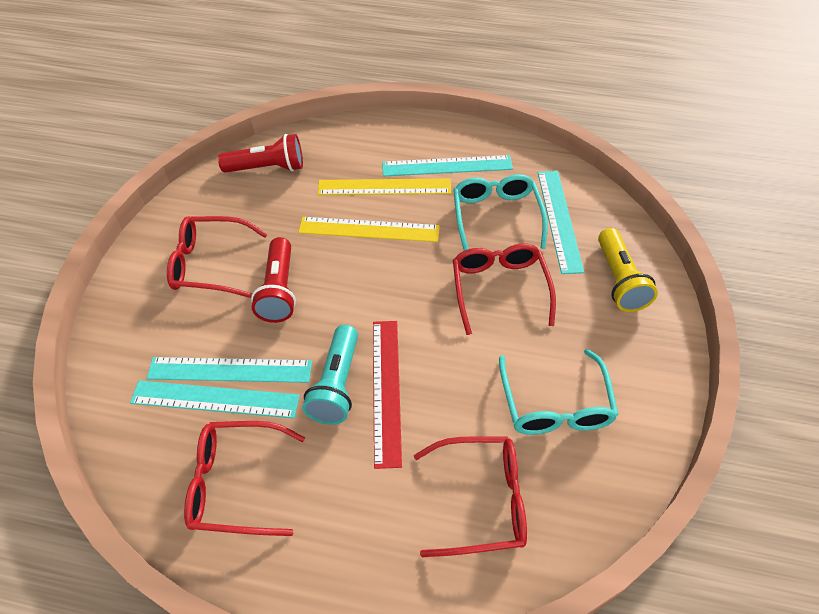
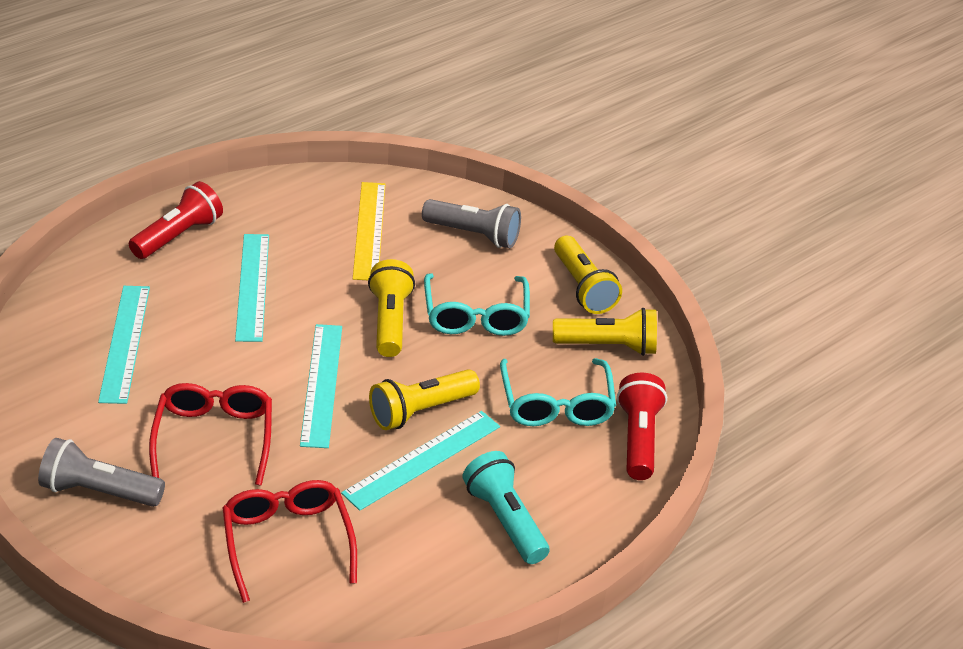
grey flashlight: 0 -> 2
red glasses: 4 -> 2
red ruler: 1 -> 0
yellow flashlight: 1 -> 4
yellow ruler: 2 -> 1

